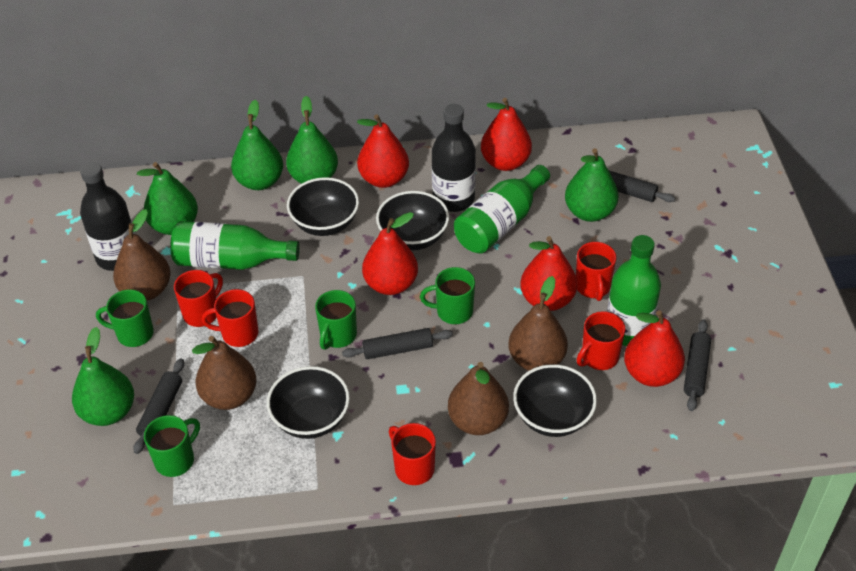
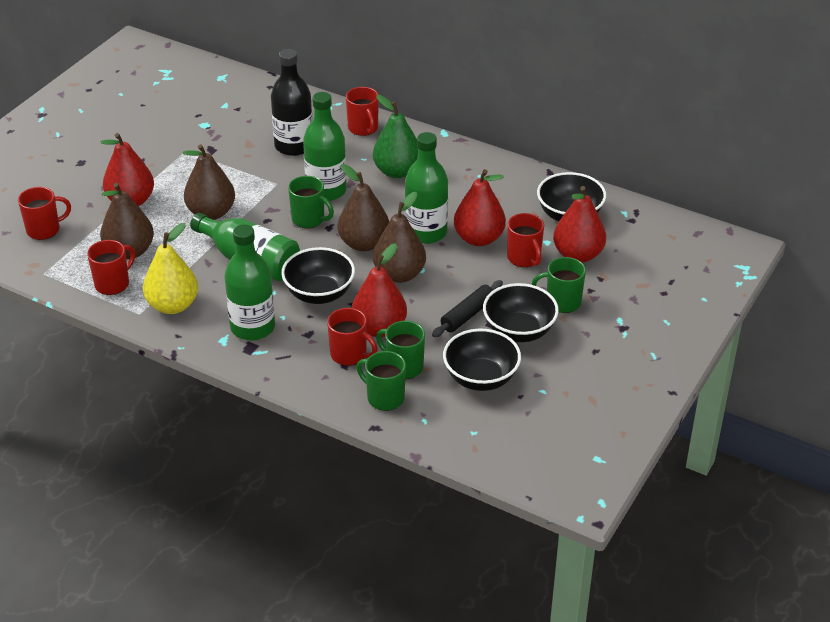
black bottle: 2 -> 1
black rolling pin: 4 -> 1
green bottle: 3 -> 4
green pear: 5 -> 1
red pear: 5 -> 4
yellow pear: 0 -> 1

